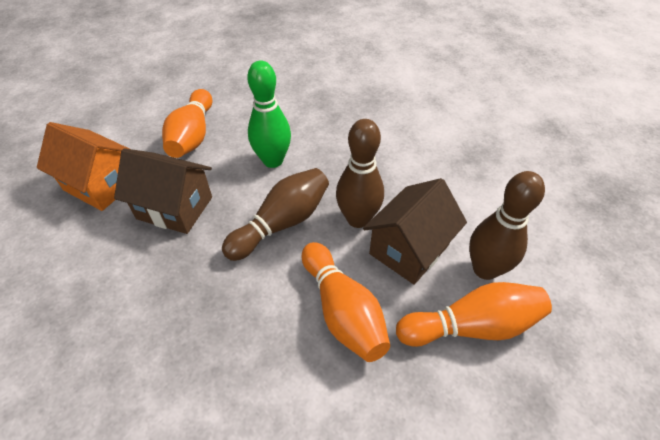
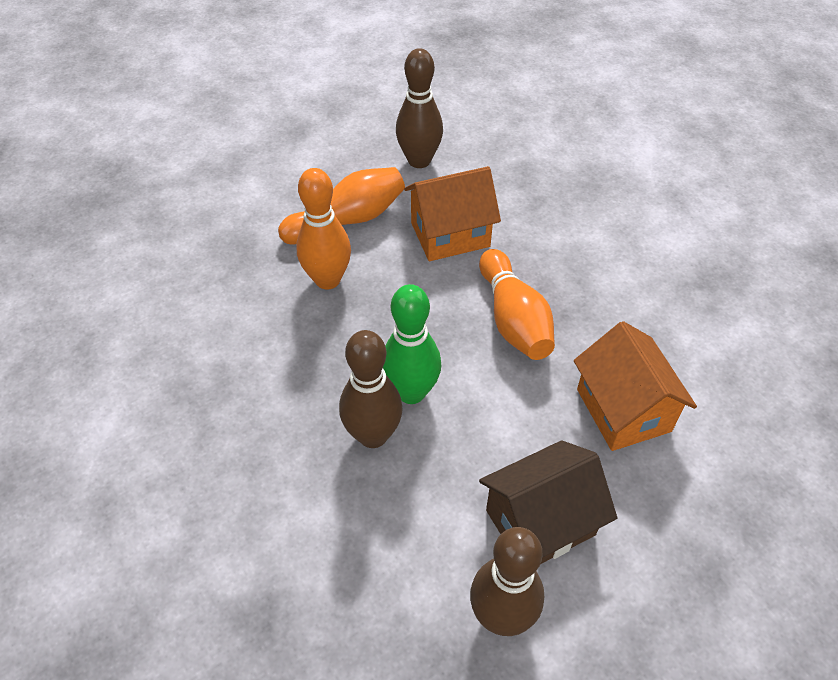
brown house: 2 -> 1
orange house: 1 -> 2

